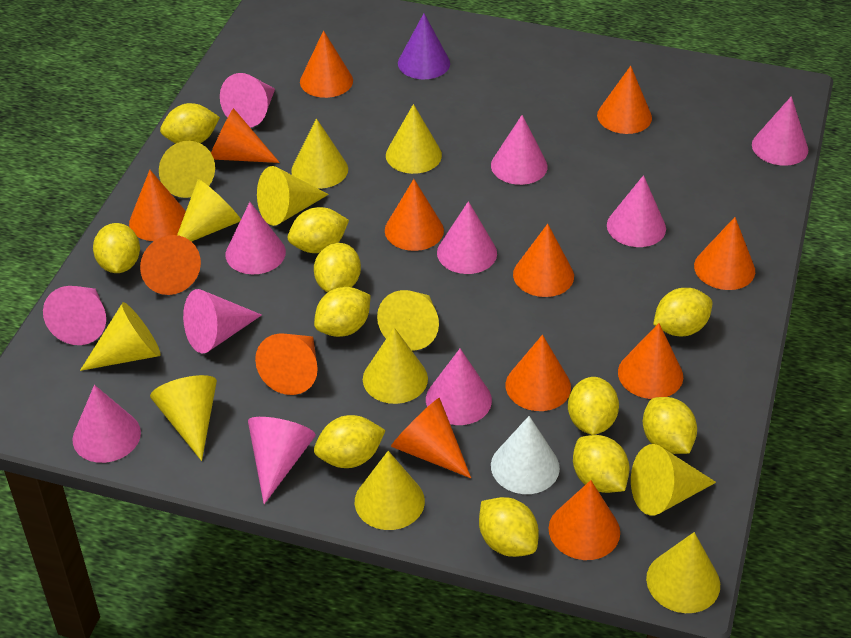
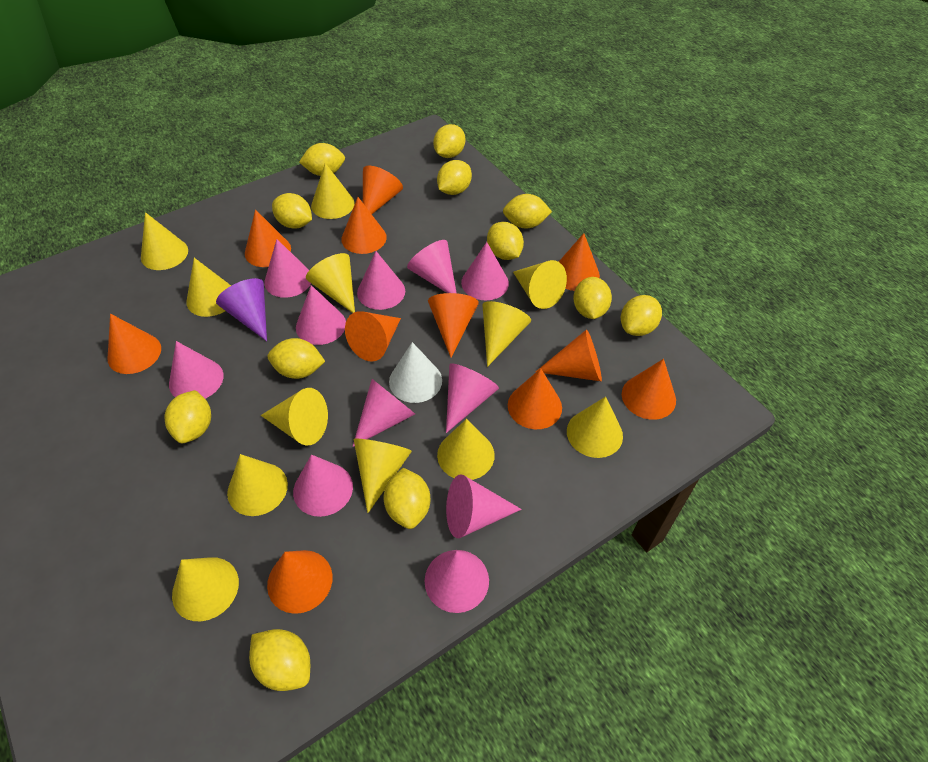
orange cone: 13 -> 11
yellow lemon: 11 -> 12

